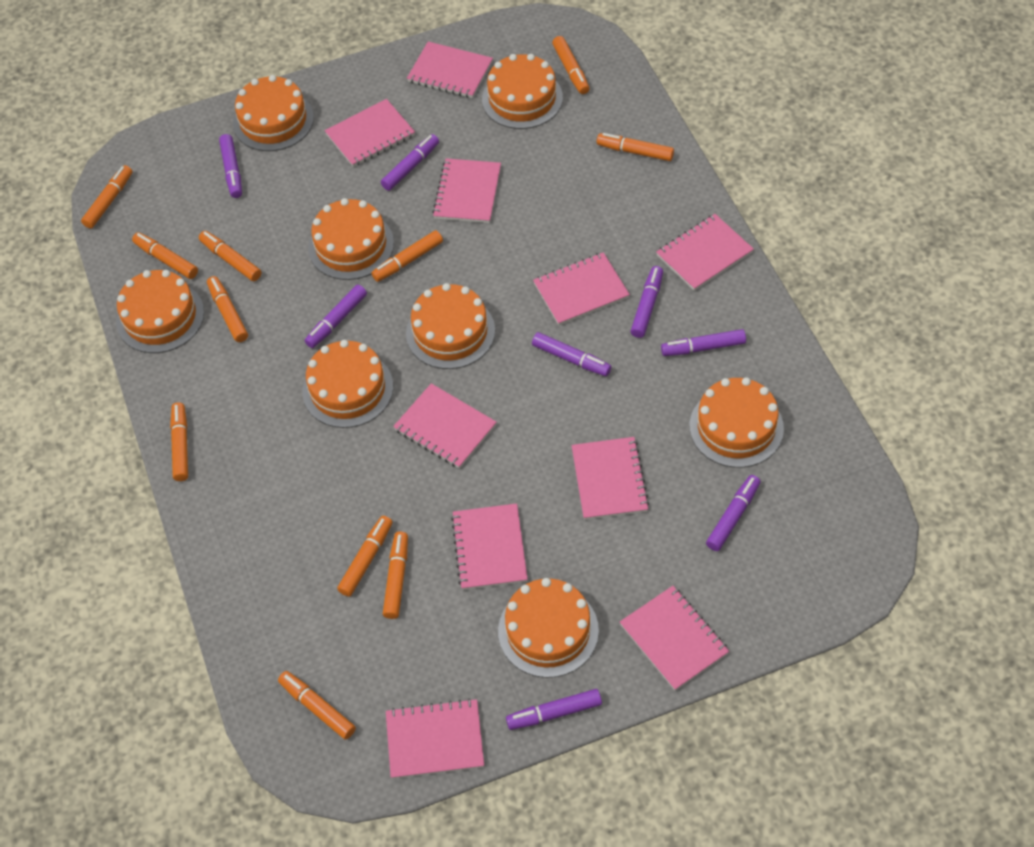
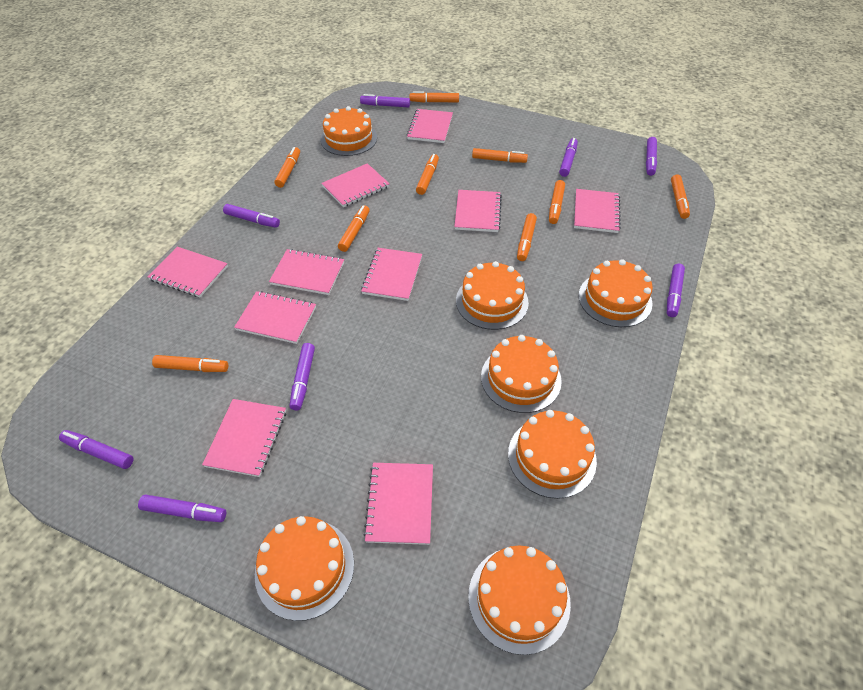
orange cake: 8 -> 7
orange marker: 11 -> 9

